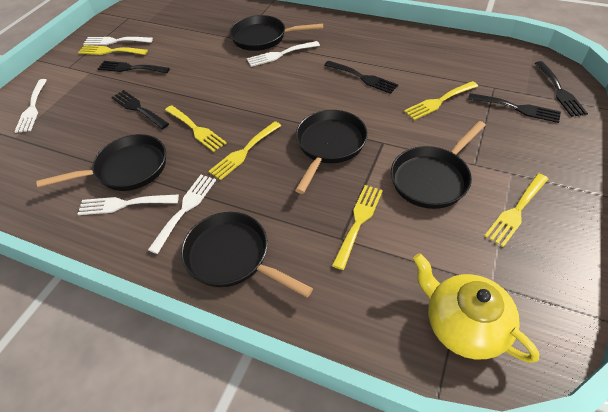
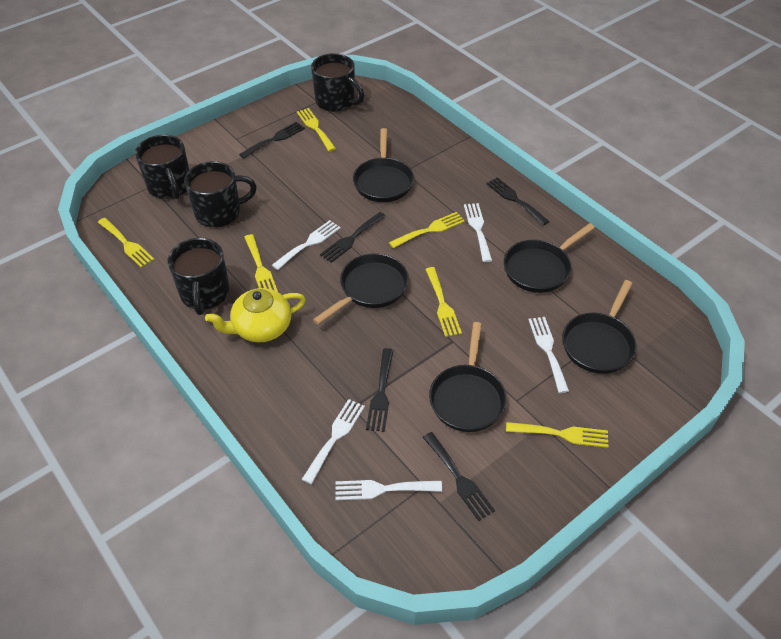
black mug: 0 -> 4

